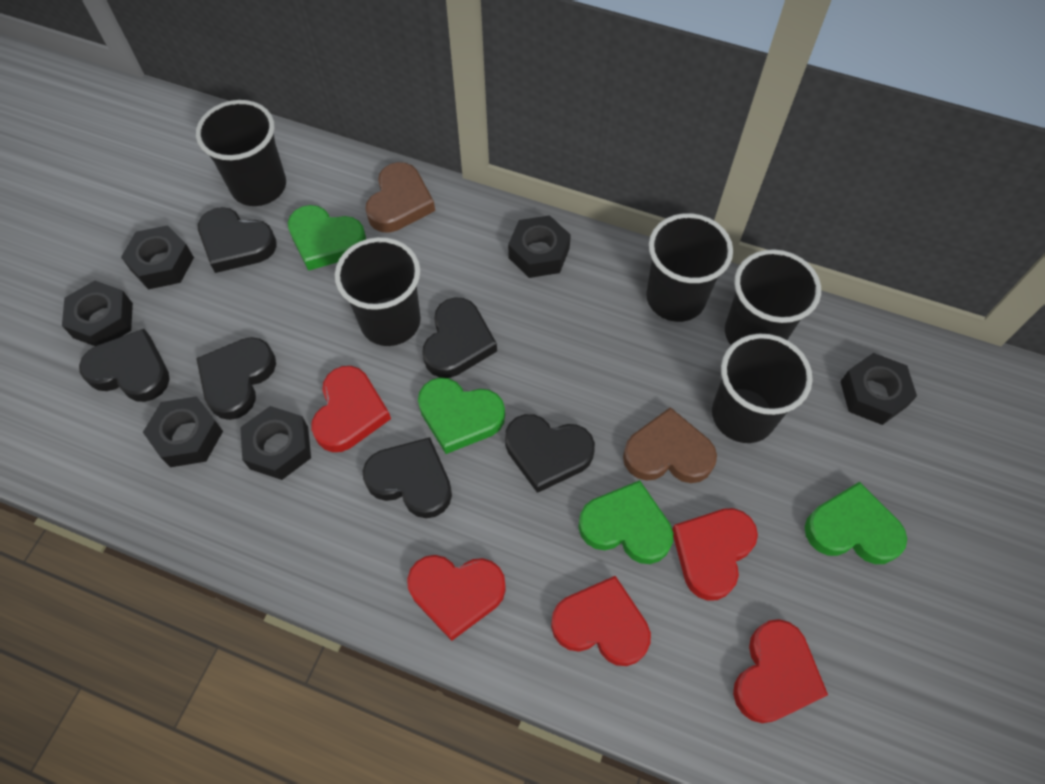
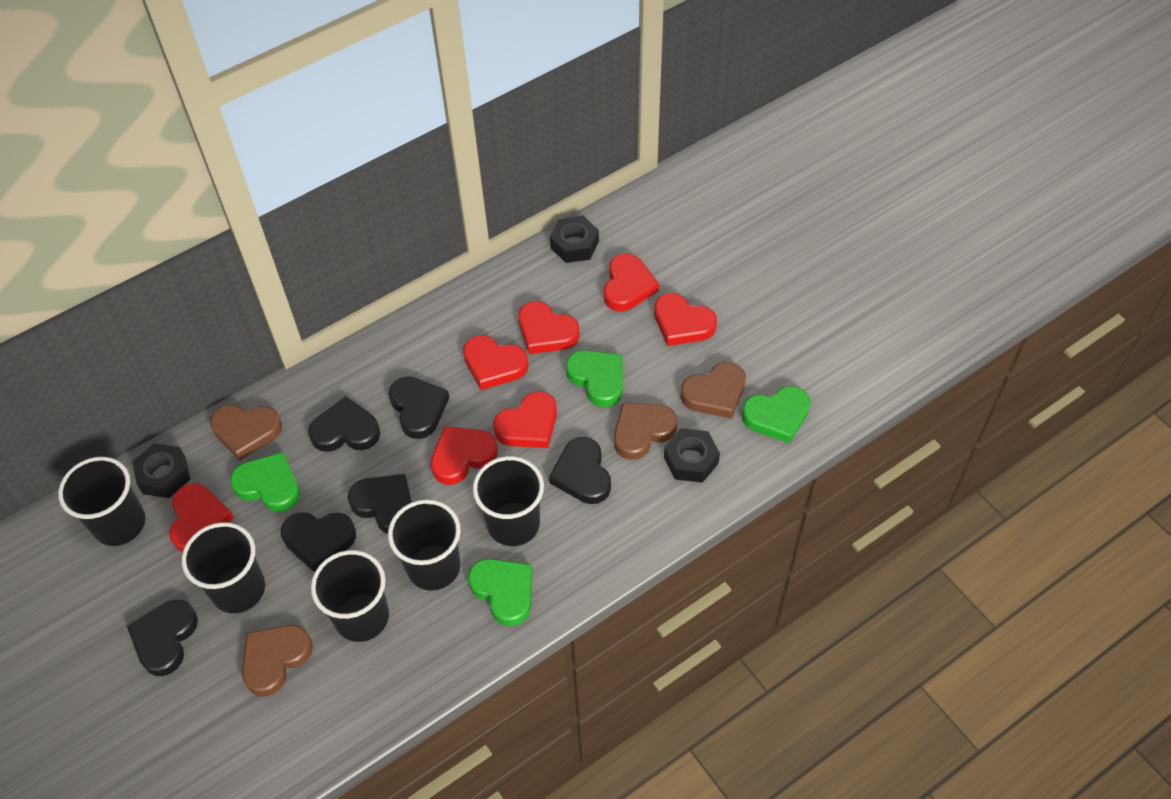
black nut: 6 -> 3
brown heart: 2 -> 4
red heart: 5 -> 7

